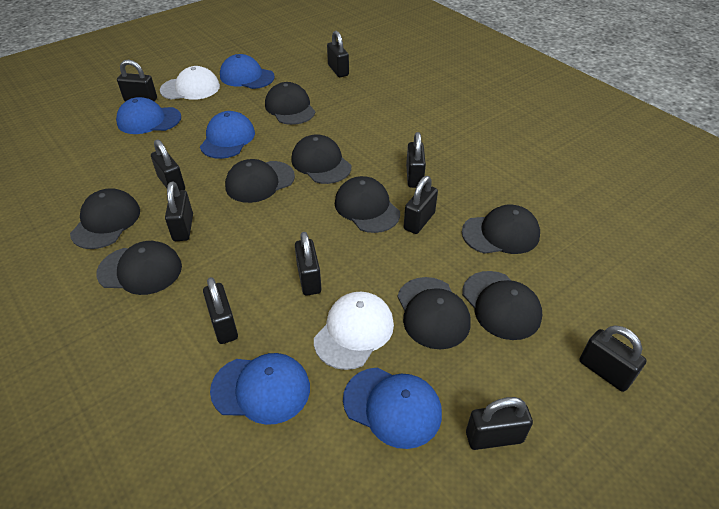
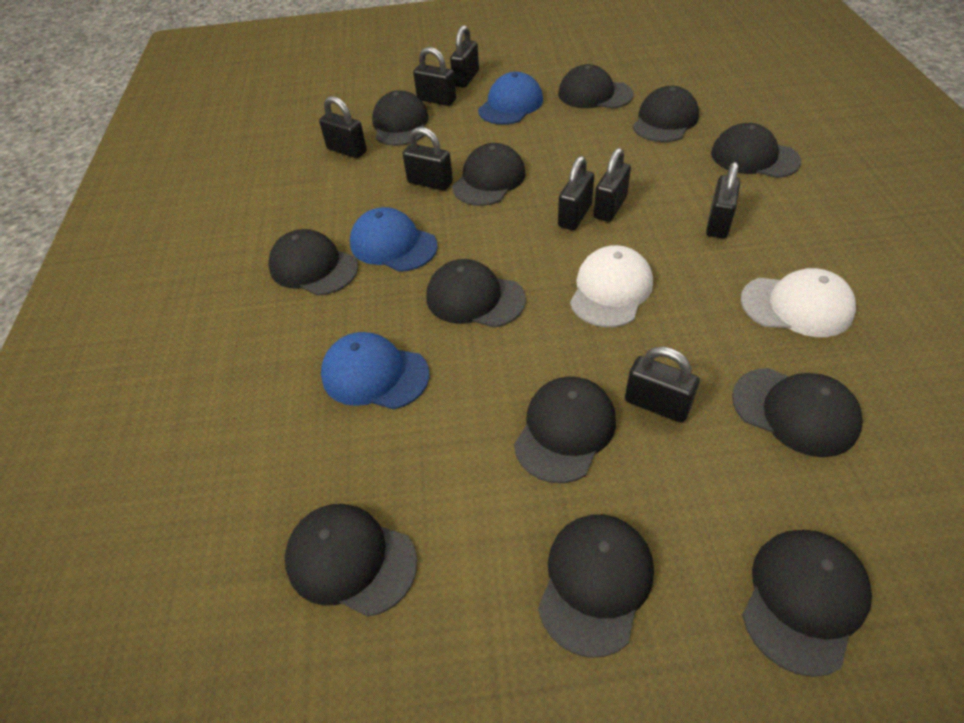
black cap: 9 -> 12
black padlock: 10 -> 8
blue cap: 5 -> 3

